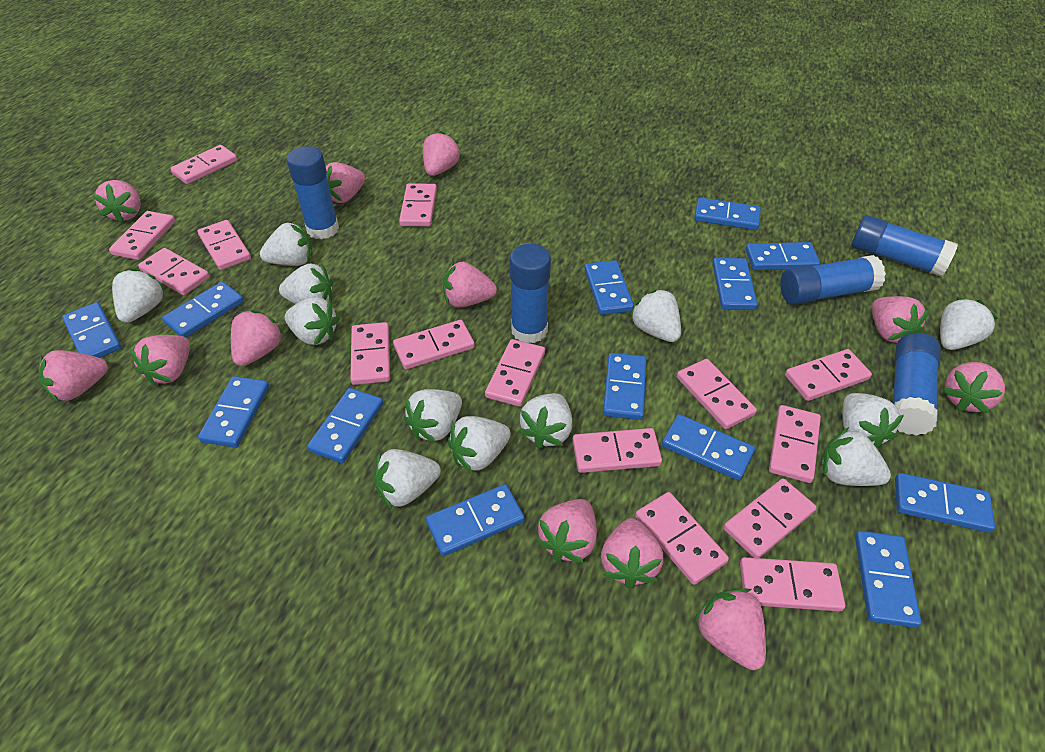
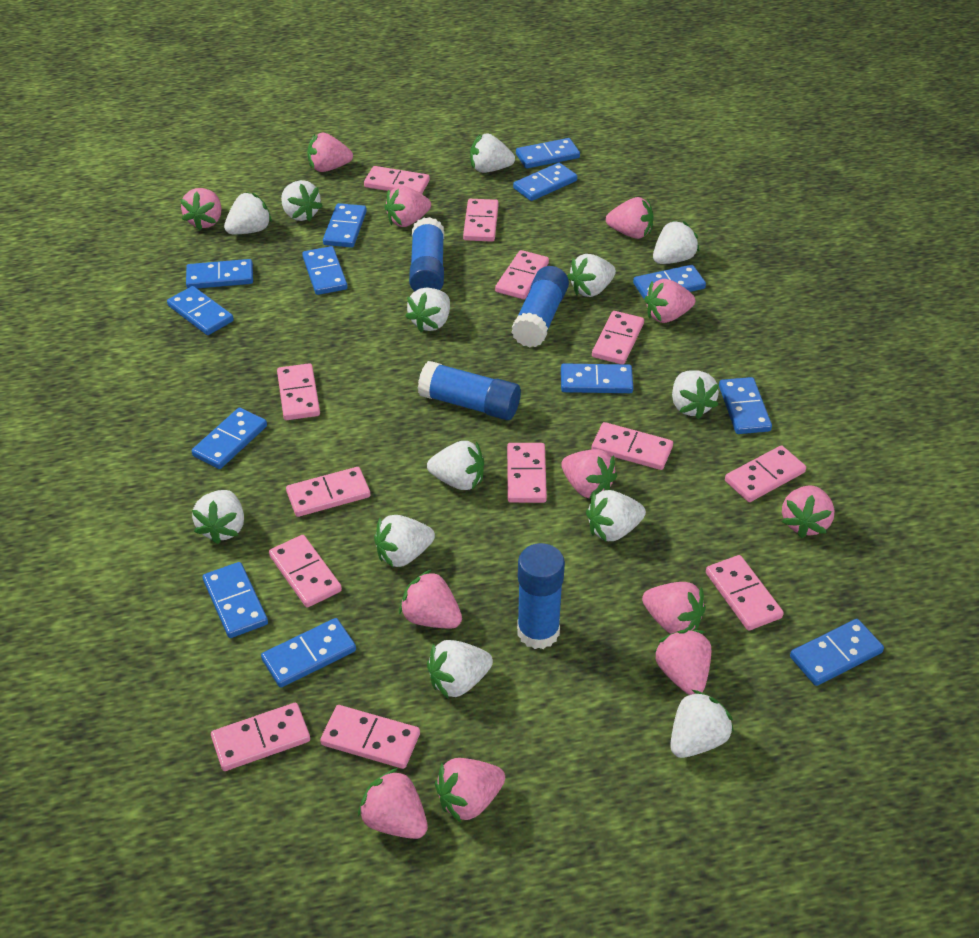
blue glue stick: 5 -> 4
pink domino: 15 -> 13
white strawberry: 12 -> 13

